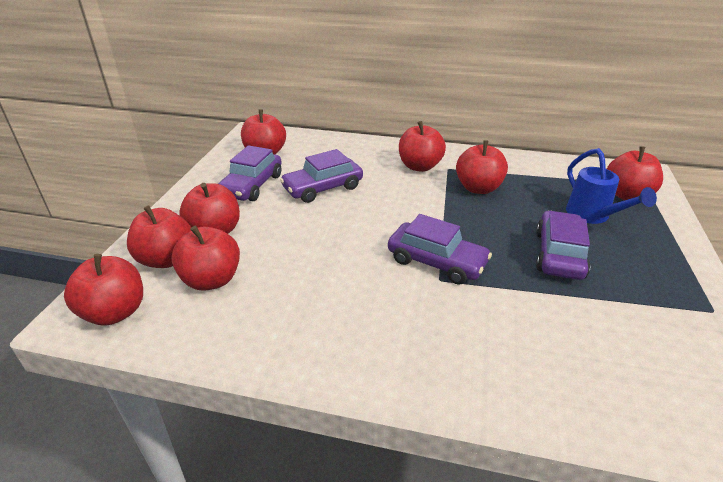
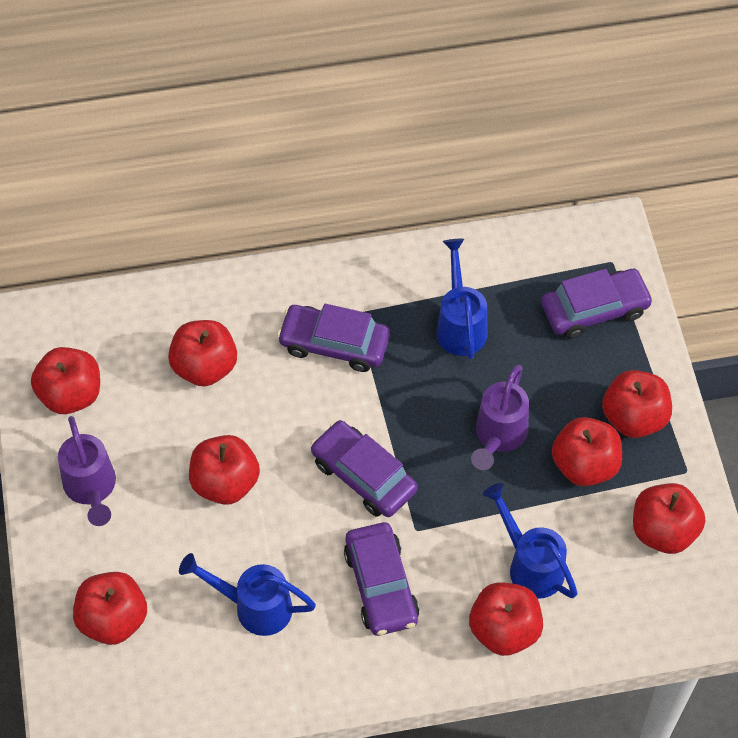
blue watering can: 1 -> 3
purple watering can: 0 -> 2

